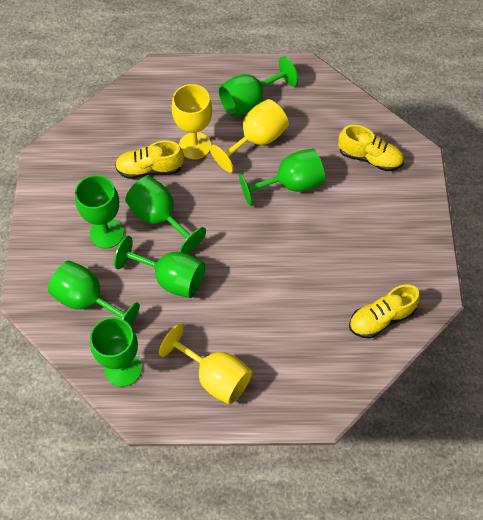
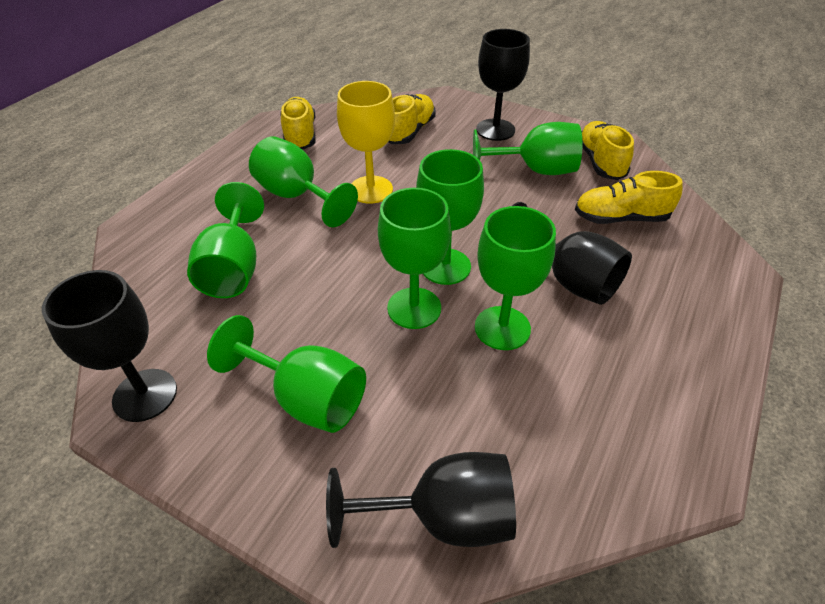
black goblet: 0 -> 4
yellow goblet: 3 -> 1
yellow shoe: 3 -> 4

